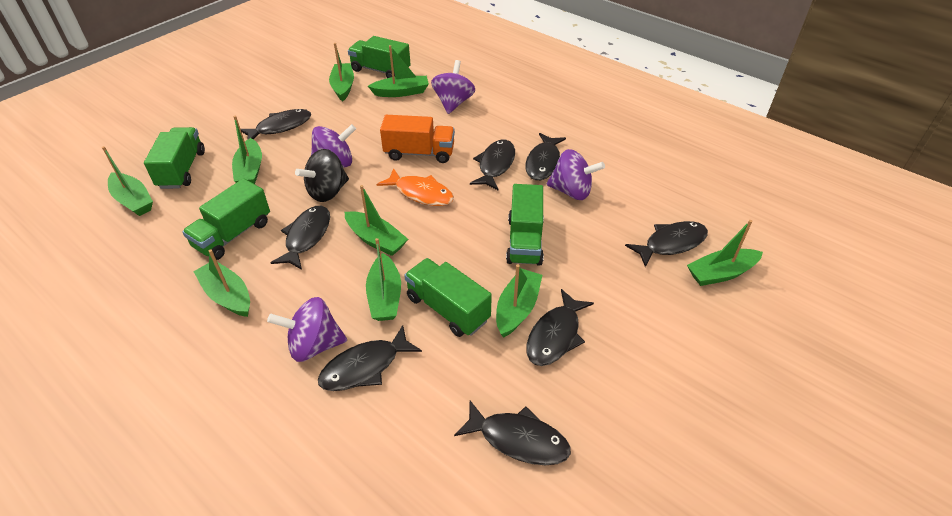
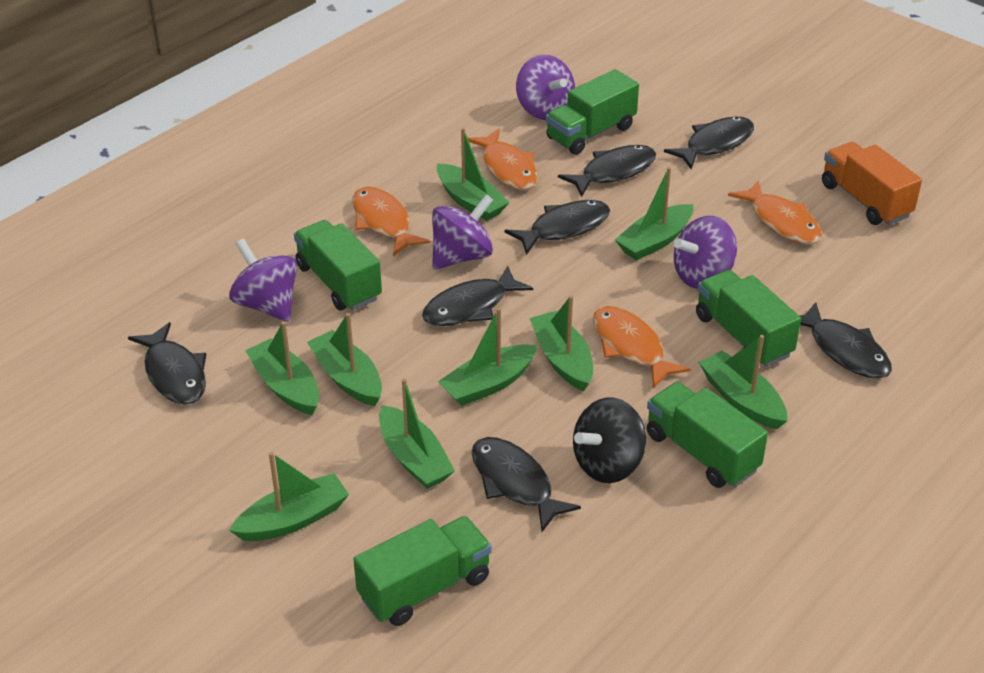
black fish: 8 -> 7
orange fish: 1 -> 4

